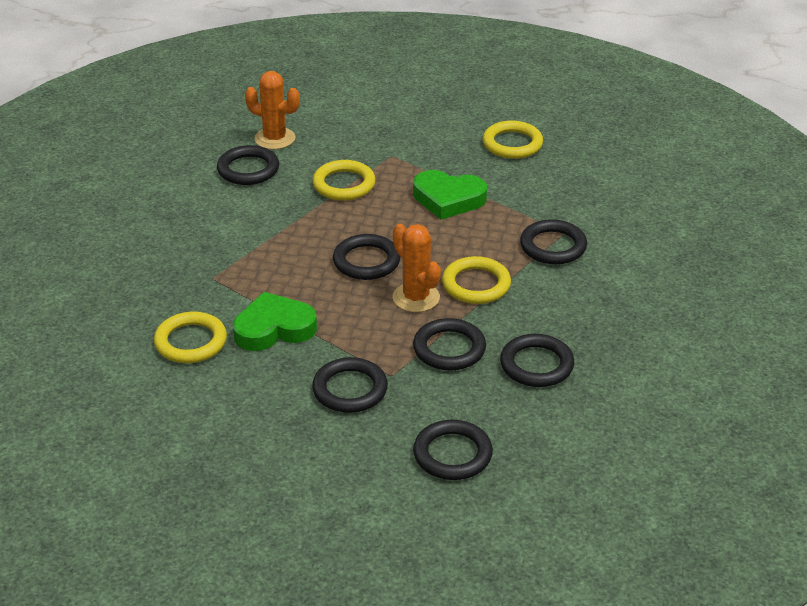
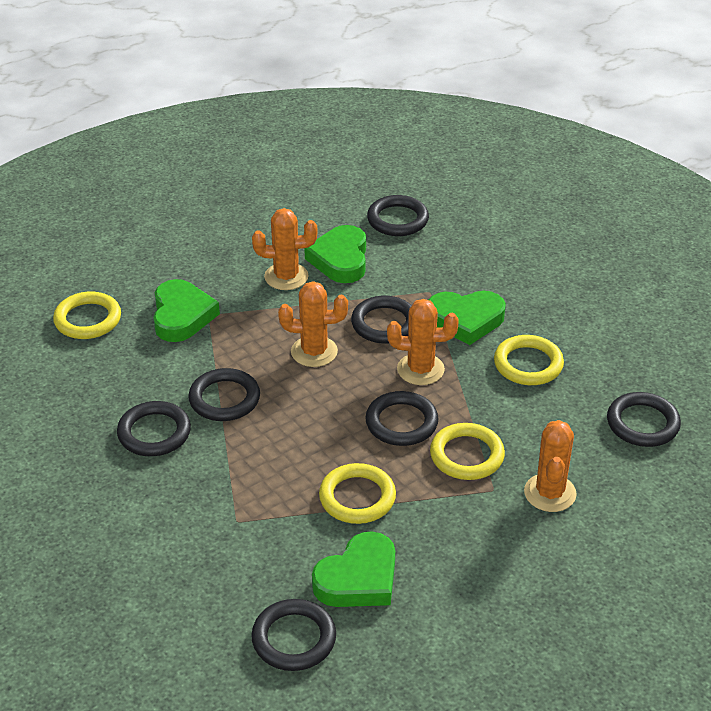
green heart: 2 -> 4
orange cactus: 2 -> 4

